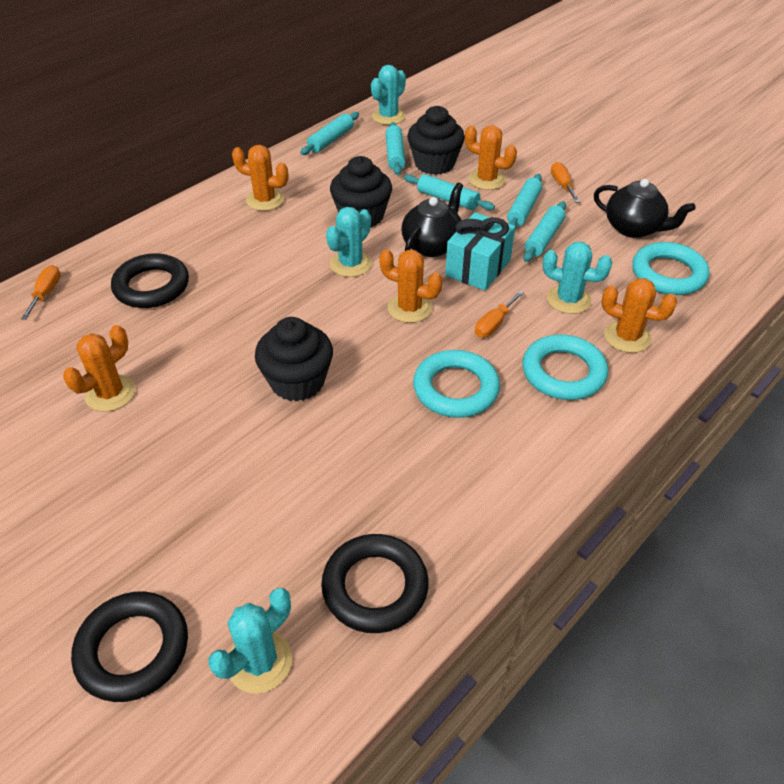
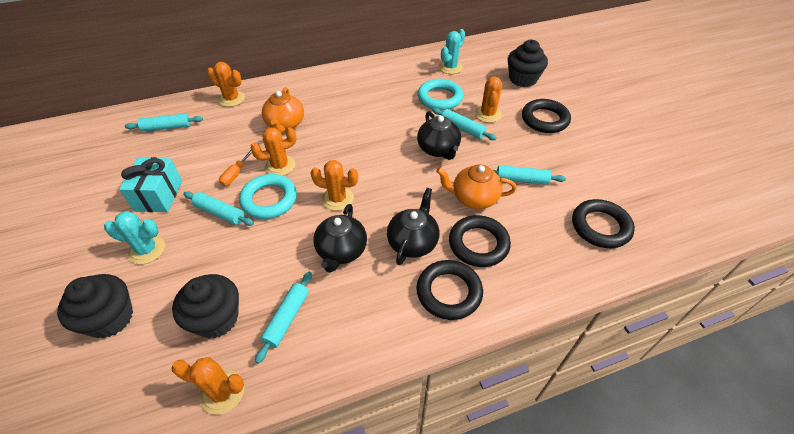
black ring: 3 -> 4
black teapot: 2 -> 3
orange screwdriver: 3 -> 1
orange teapot: 0 -> 2
turquoise cactus: 4 -> 2
turquoise ring: 3 -> 2

